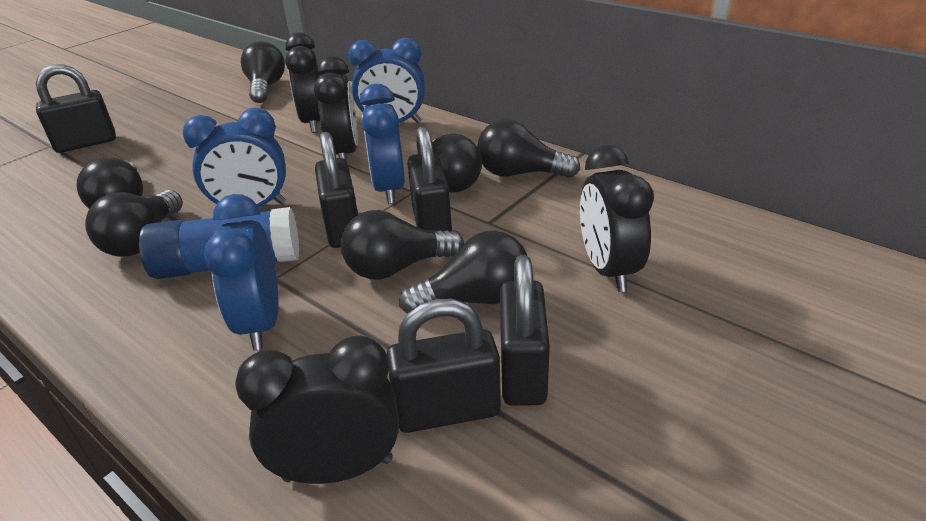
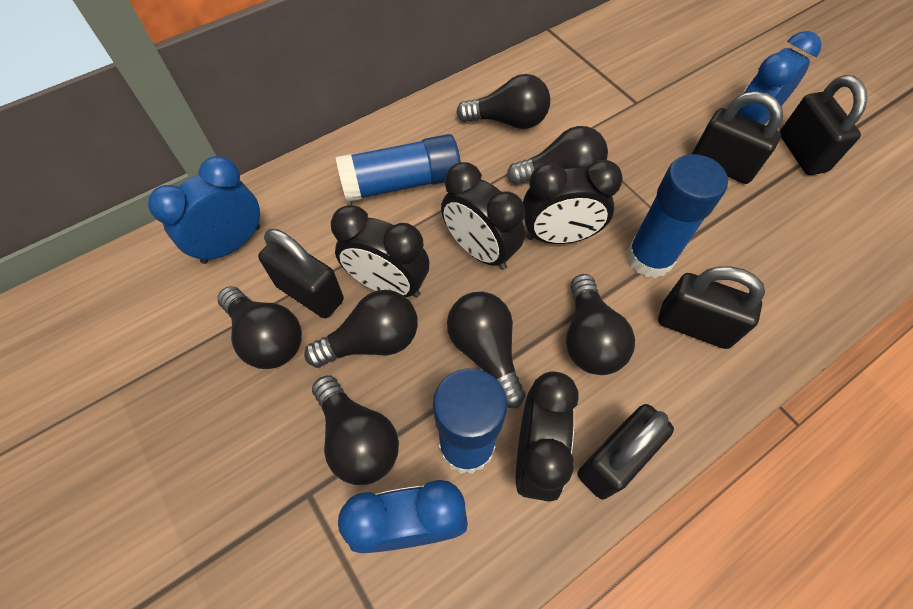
blue clock: 4 -> 3
blue glue stick: 1 -> 3

